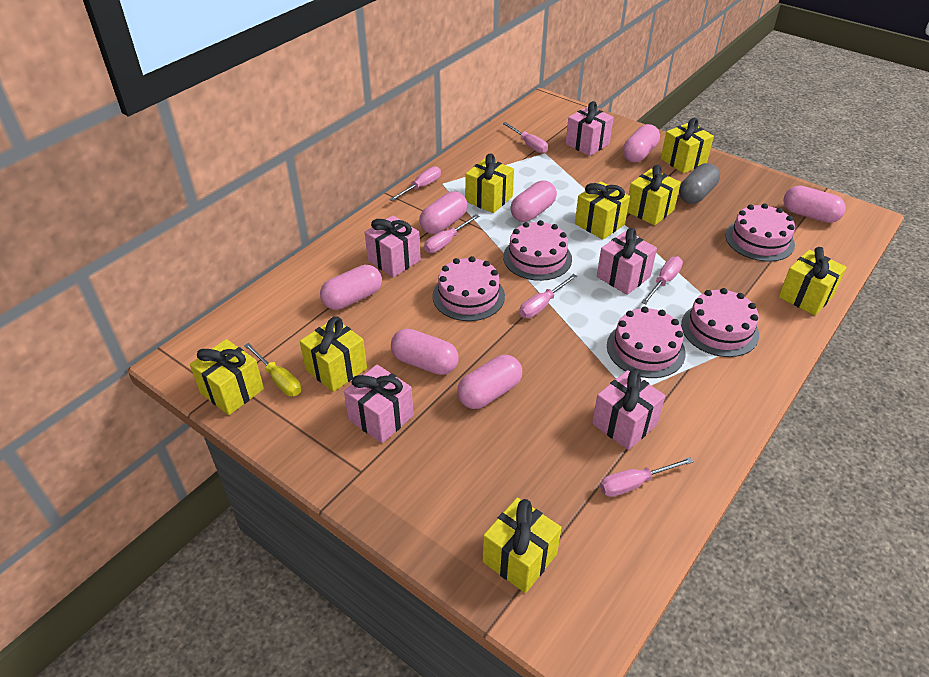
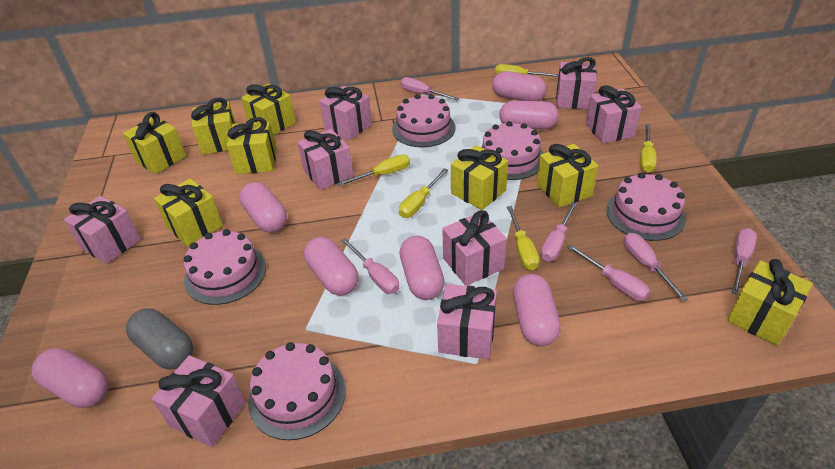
pink gift: 5 -> 8
yellow screwdriver: 1 -> 5

